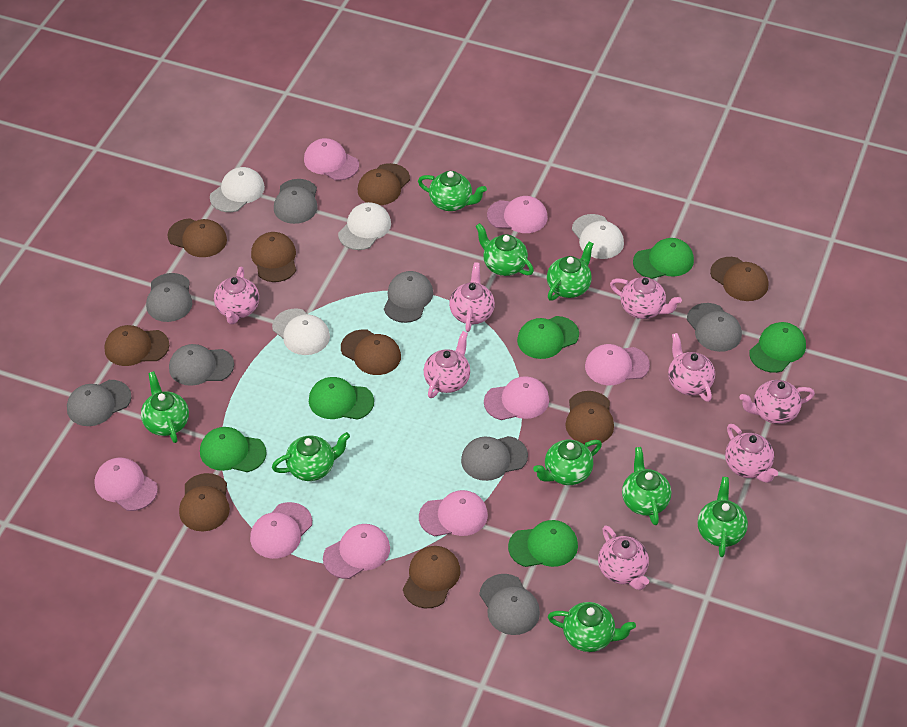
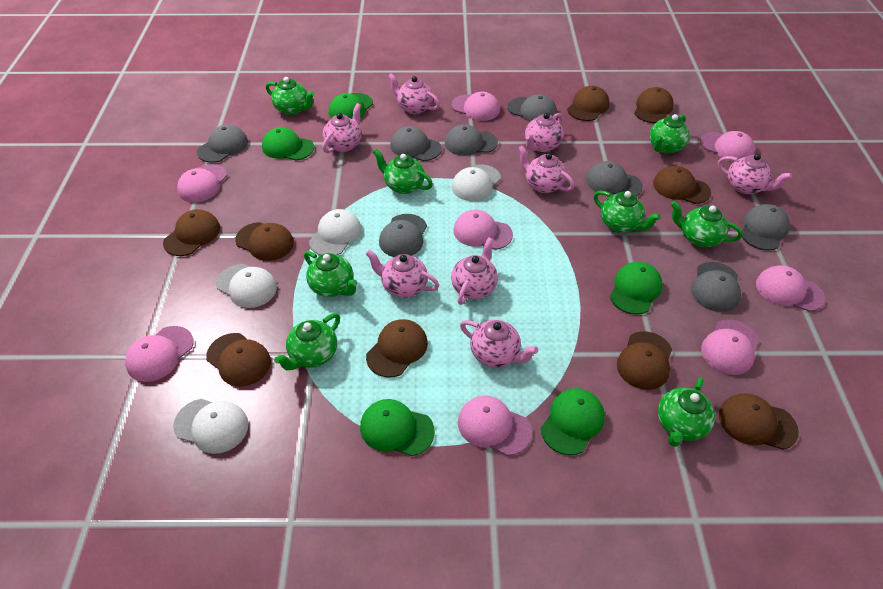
green cap: 6 -> 5
green teapot: 9 -> 8

